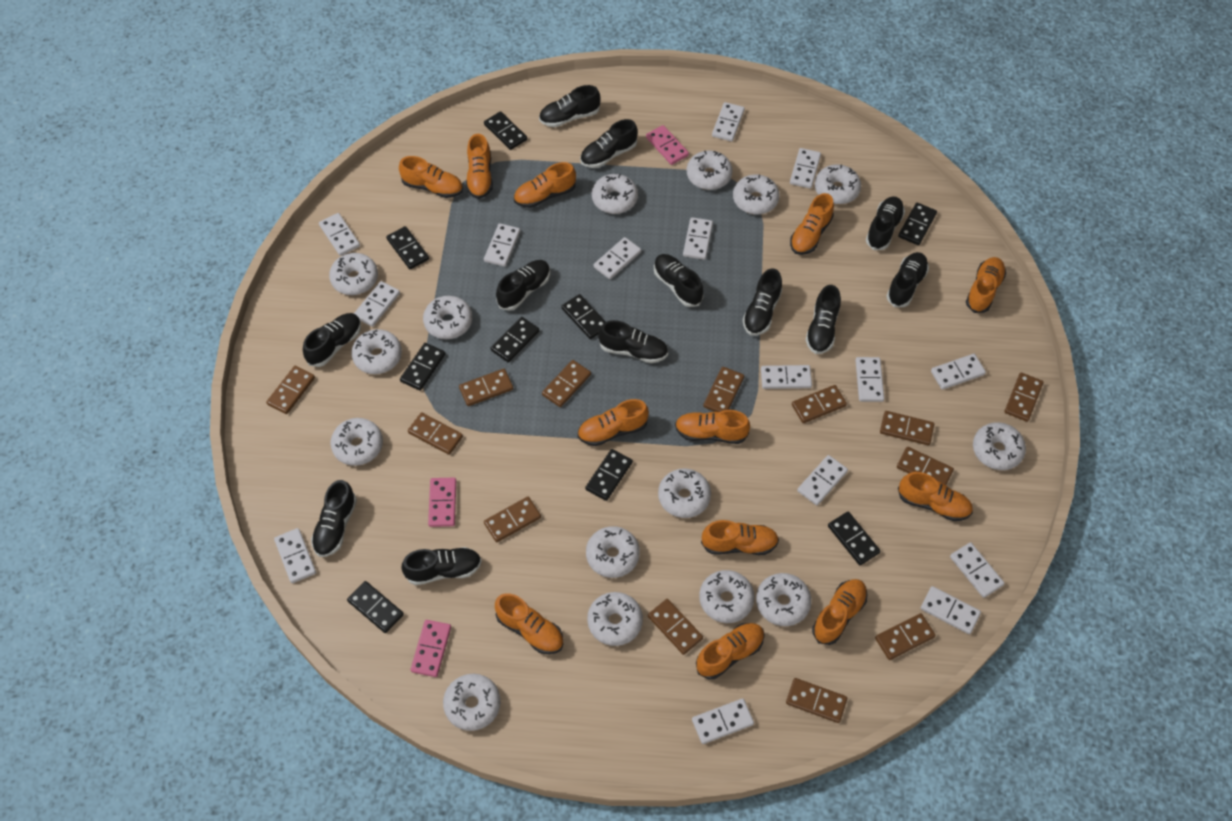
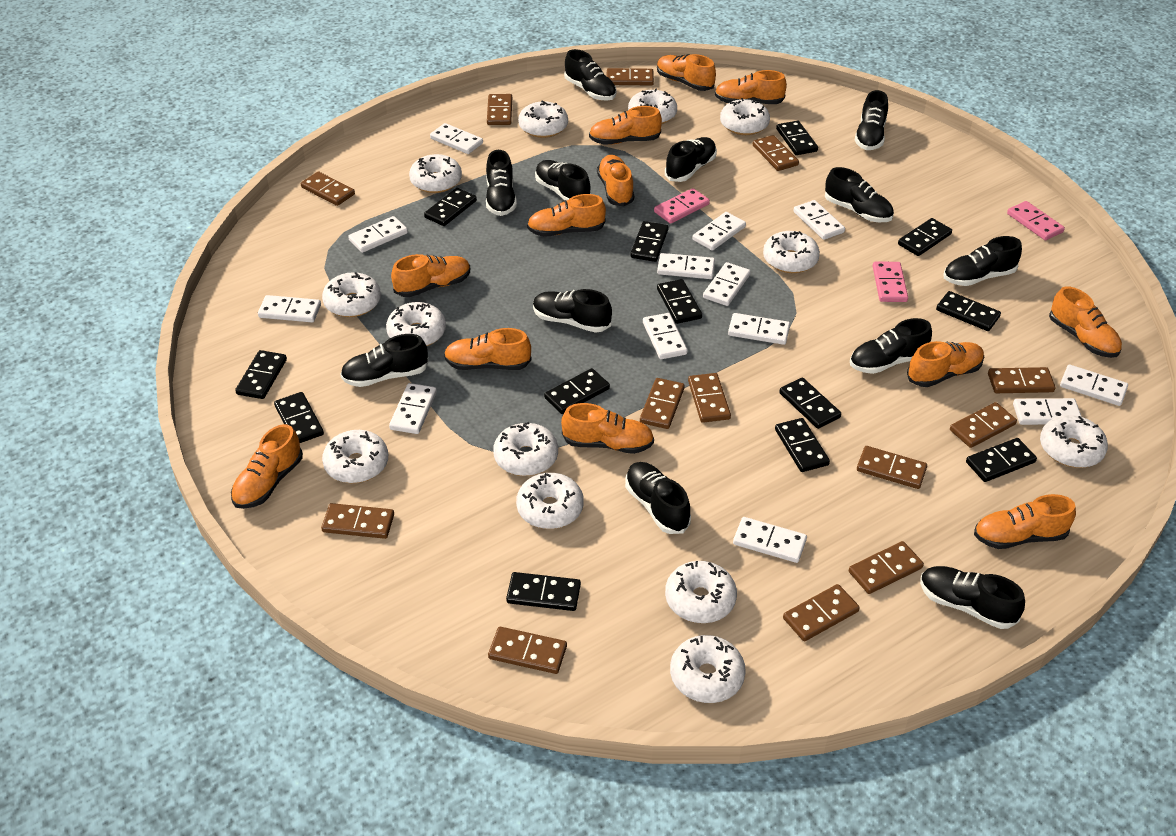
black domino: 9 -> 13
white domino: 15 -> 13
white donut: 15 -> 13

